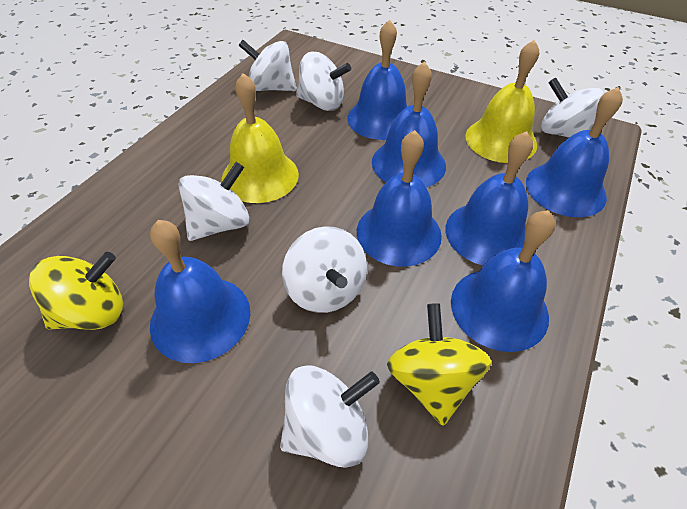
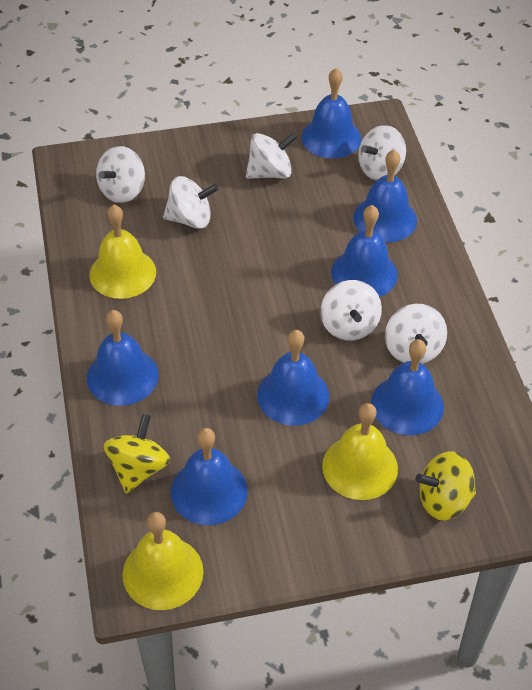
yellow bell: 2 -> 3

